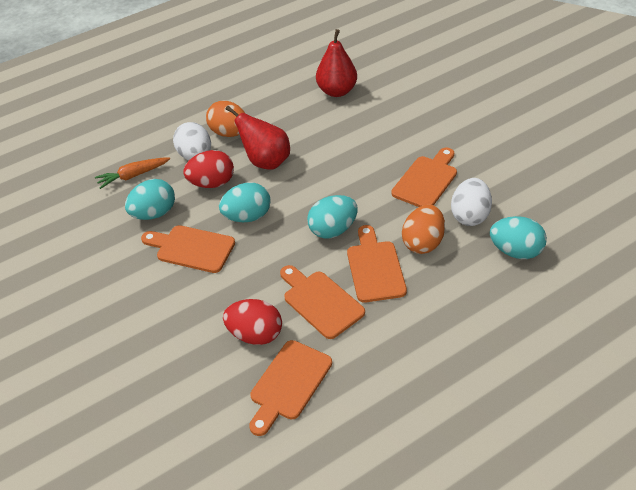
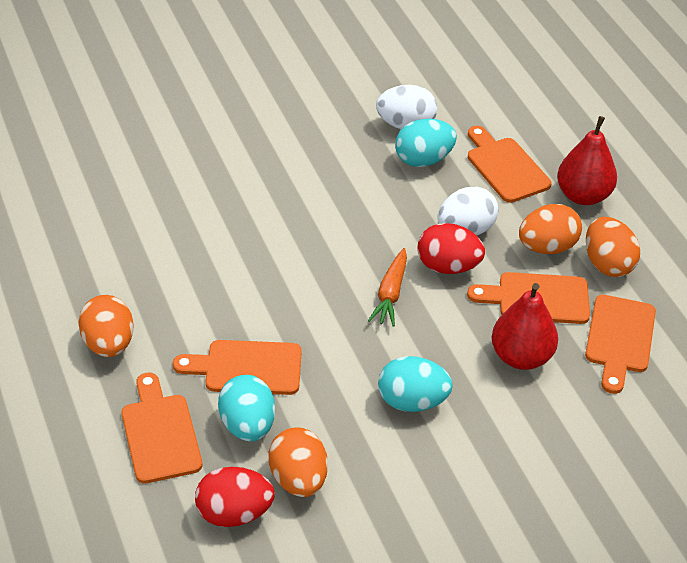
orange egg: 2 -> 4
turquoise egg: 4 -> 3

